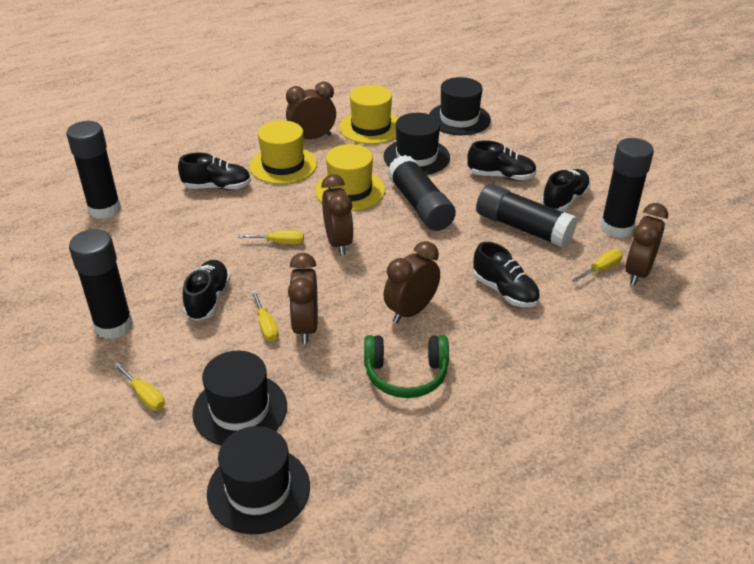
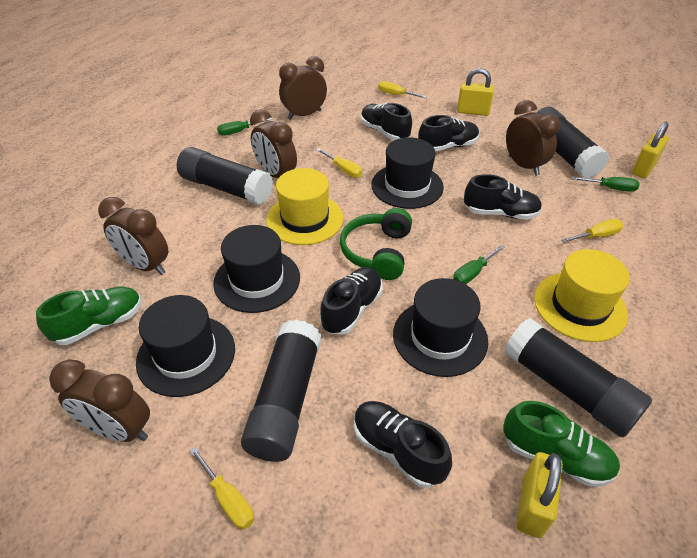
black glue stick: 5 -> 4
green screwdriver: 0 -> 3
green shoe: 0 -> 2
yellow hat: 3 -> 2
yellow padlock: 0 -> 3

